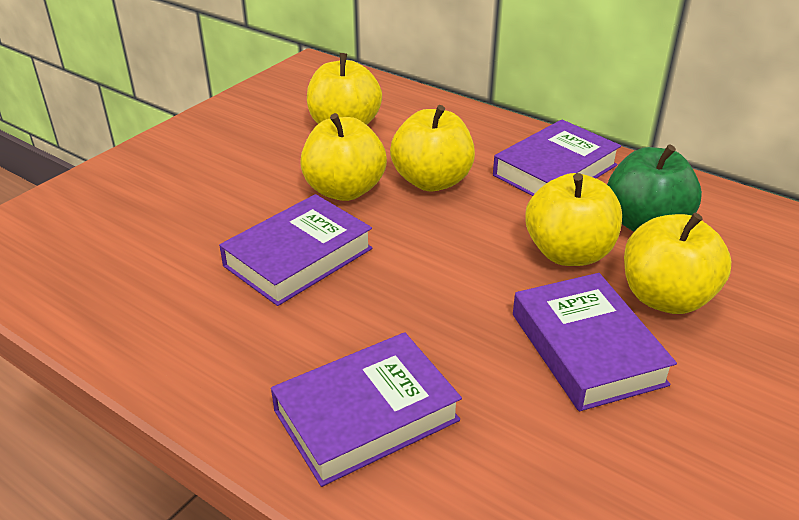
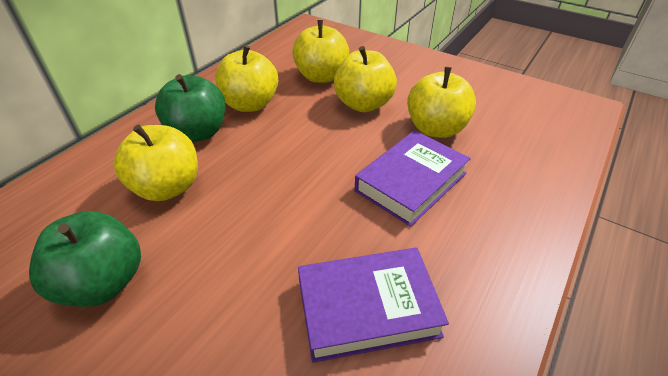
green apple: 1 -> 2
purple book: 4 -> 2

